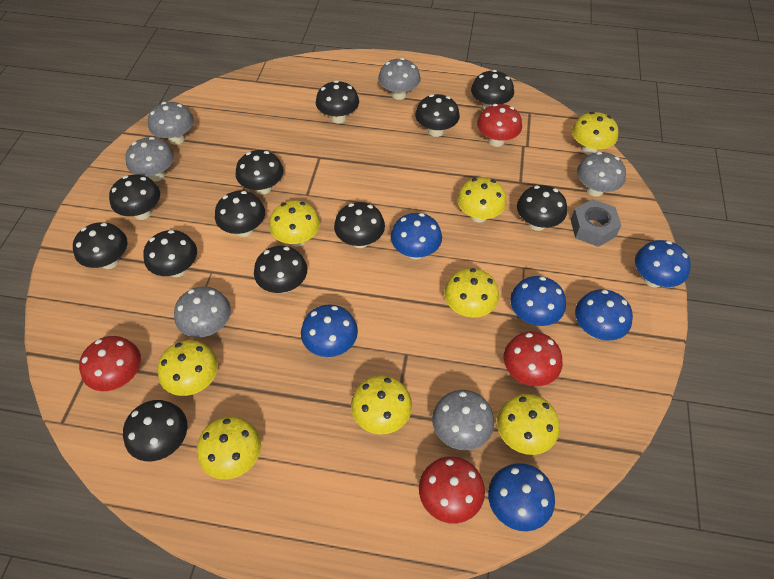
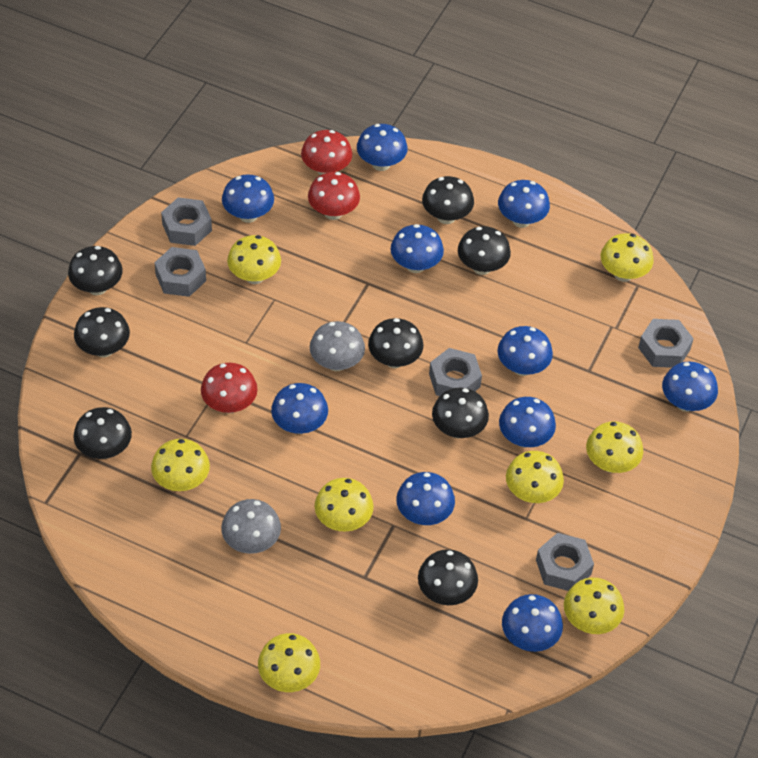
black mushroom: 12 -> 8
blue mushroom: 6 -> 10
grey mushroom: 6 -> 2
grey nut: 1 -> 5
red mushroom: 4 -> 3

